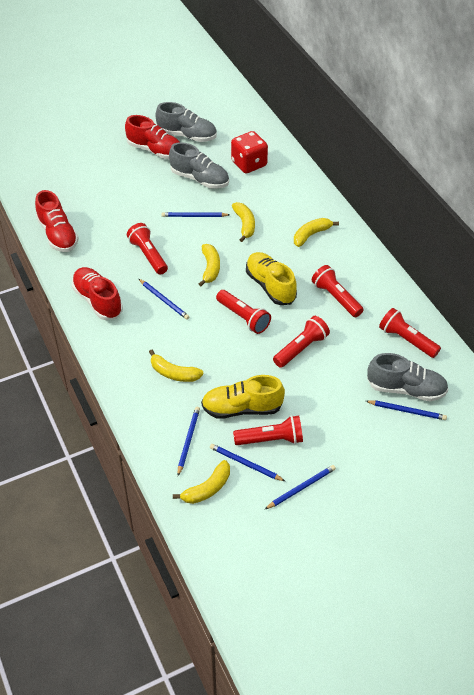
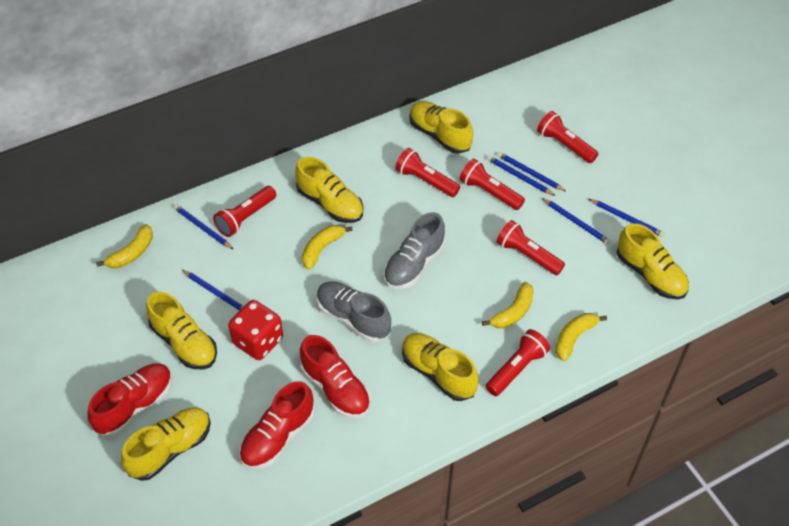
grey shoe: 3 -> 2
yellow banana: 5 -> 4
yellow shoe: 2 -> 6

